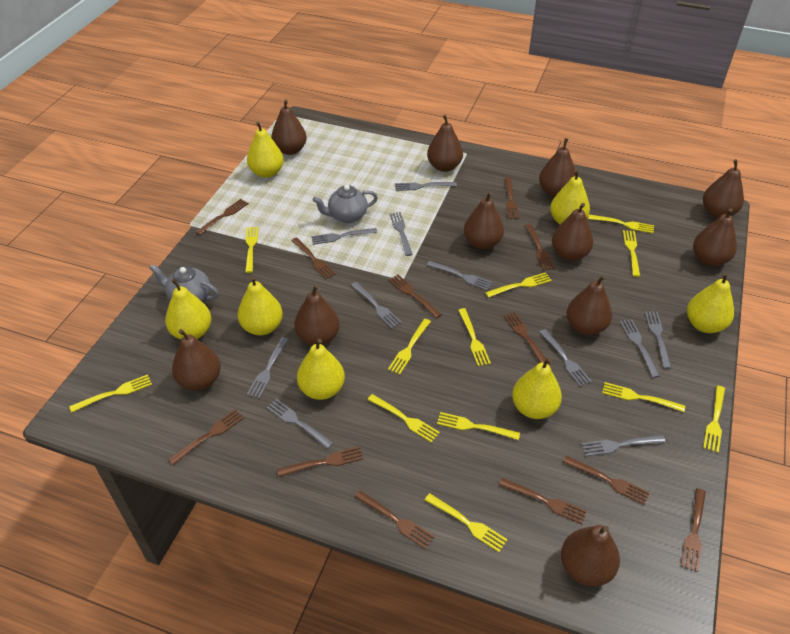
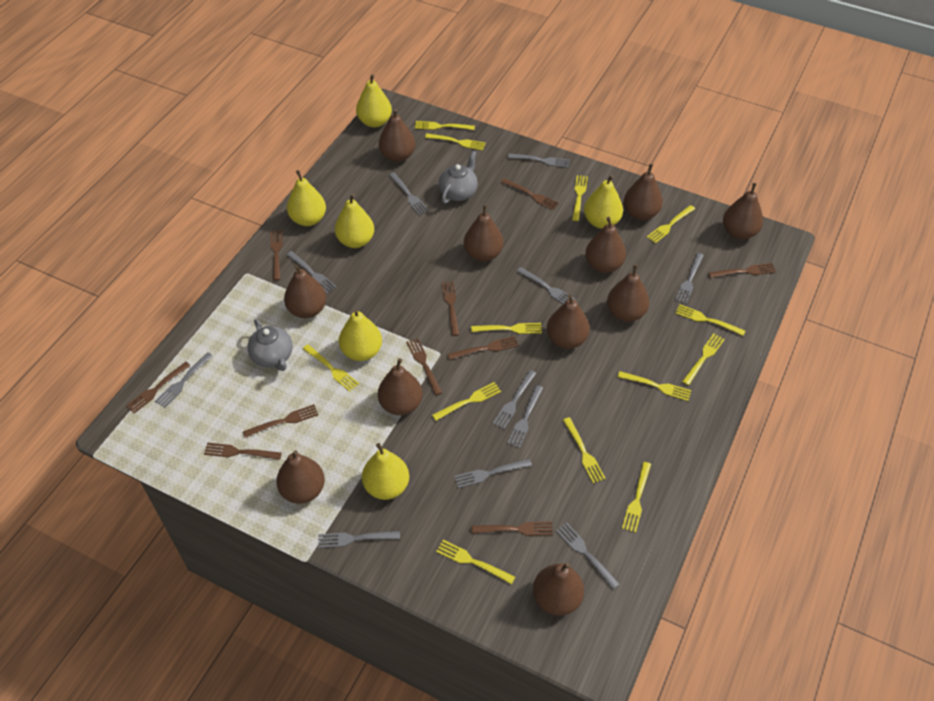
brown fork: 12 -> 10
yellow fork: 12 -> 13
yellow pear: 7 -> 6

